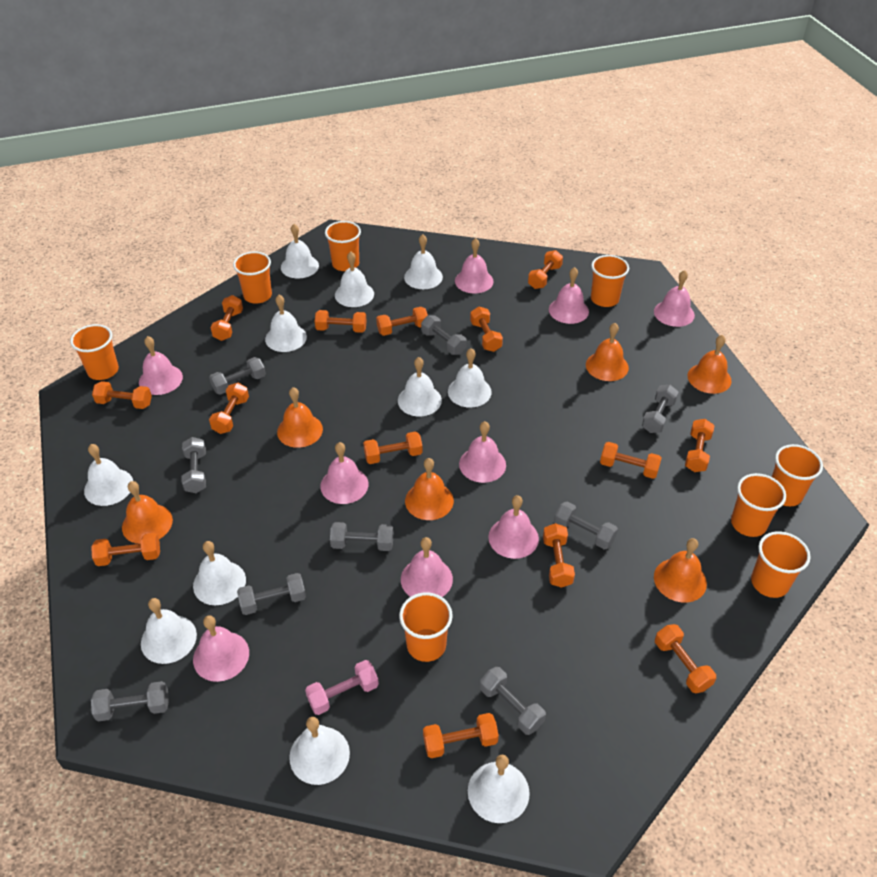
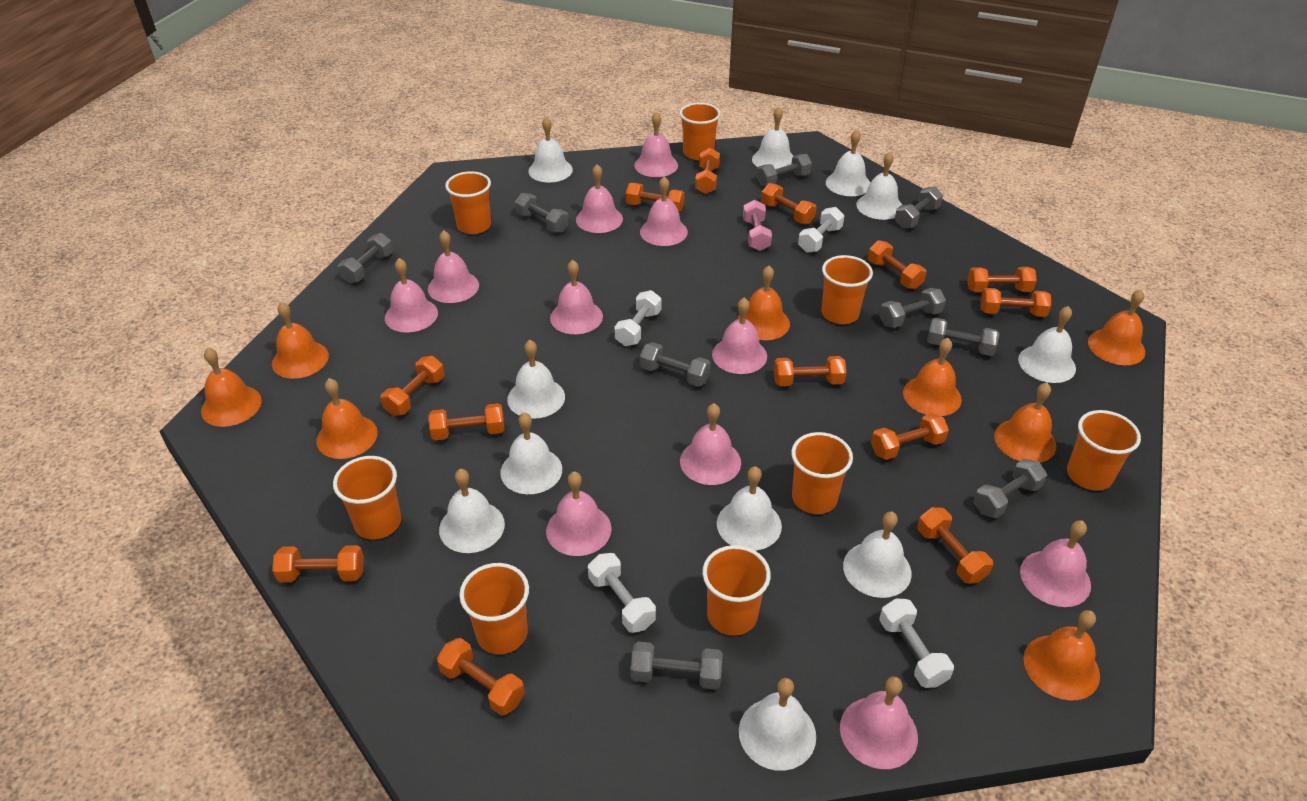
orange bell: 6 -> 8
orange dumbbell: 14 -> 13
pink bell: 9 -> 11
white dumbbell: 0 -> 4

